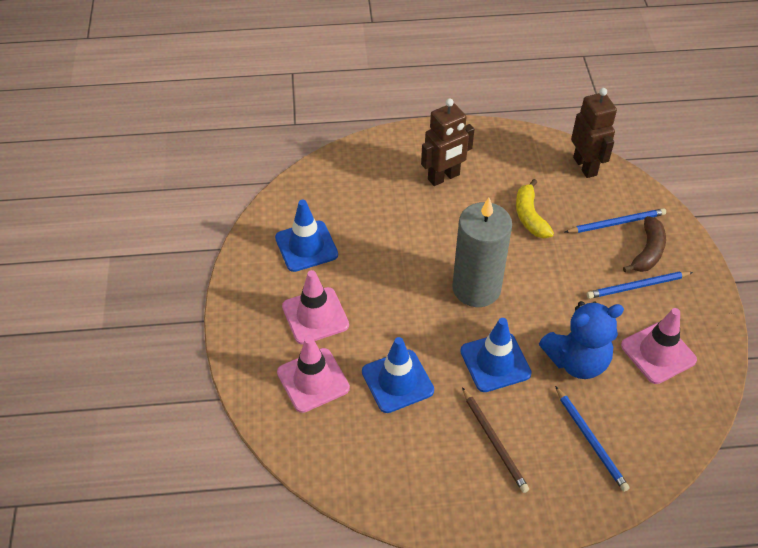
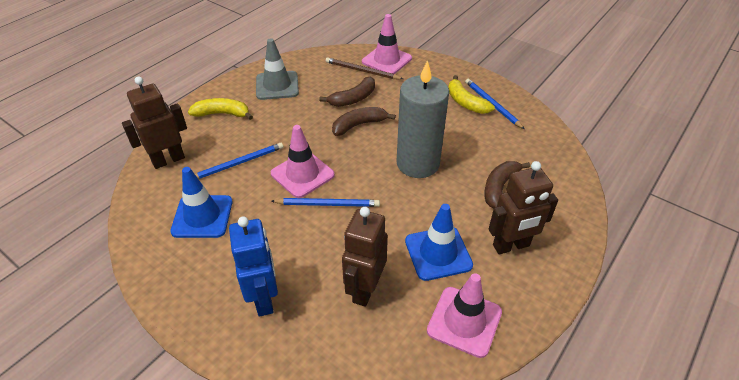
blue robot: 0 -> 1
blue teddy bear: 1 -> 0
blue traffic cone: 3 -> 2
brown banana: 1 -> 3
brown robot: 2 -> 3
grey traffic cone: 0 -> 1
yellow banana: 1 -> 2

